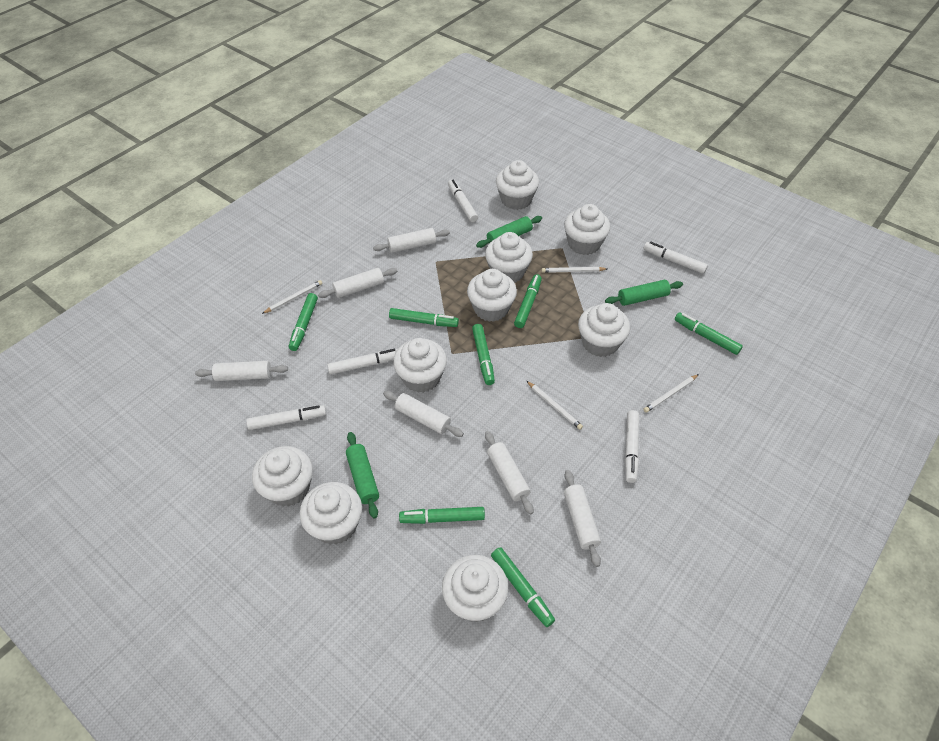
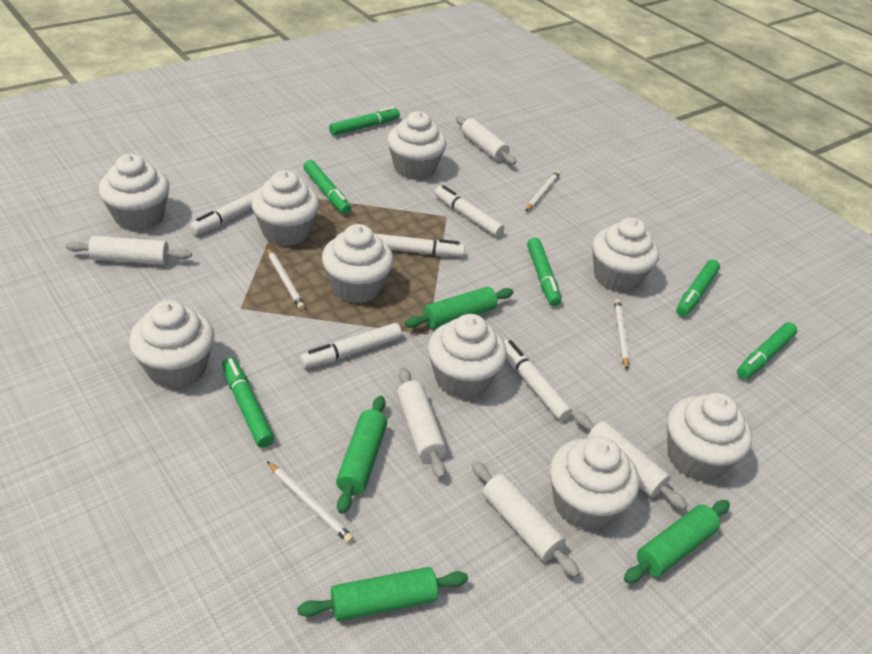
green marker: 7 -> 6
green rolling pin: 3 -> 4
white rolling pin: 6 -> 5

